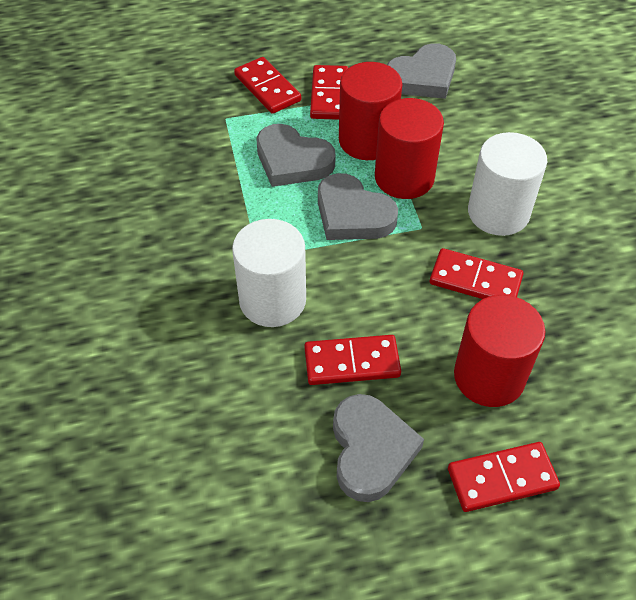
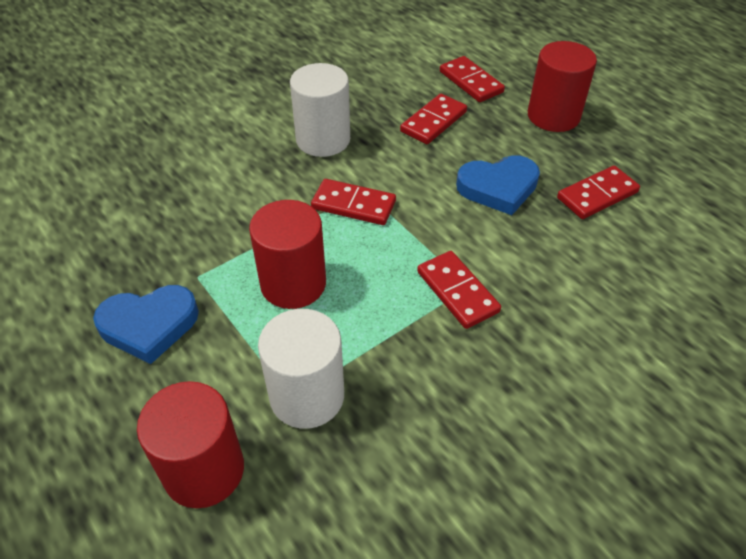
blue heart: 0 -> 2
grey heart: 4 -> 0

